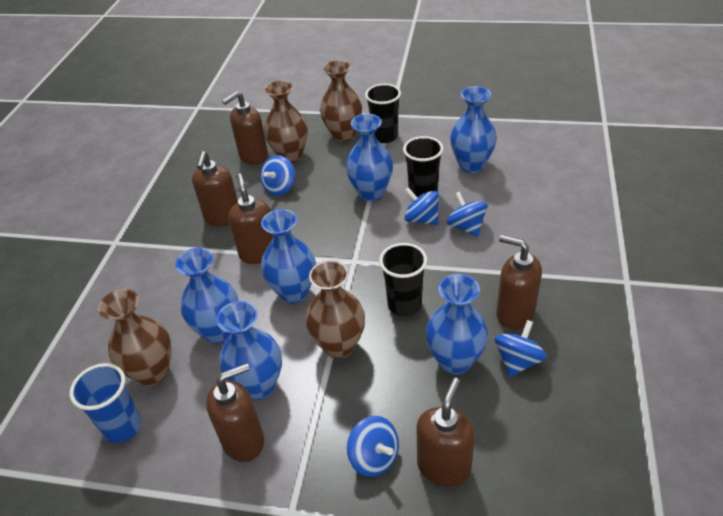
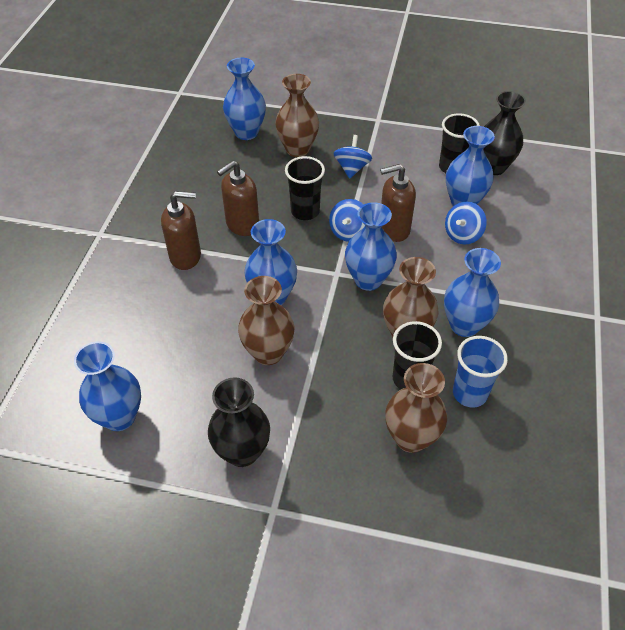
black vase: 0 -> 2
blue spinning top: 5 -> 3
brown soap dispenser: 6 -> 3

